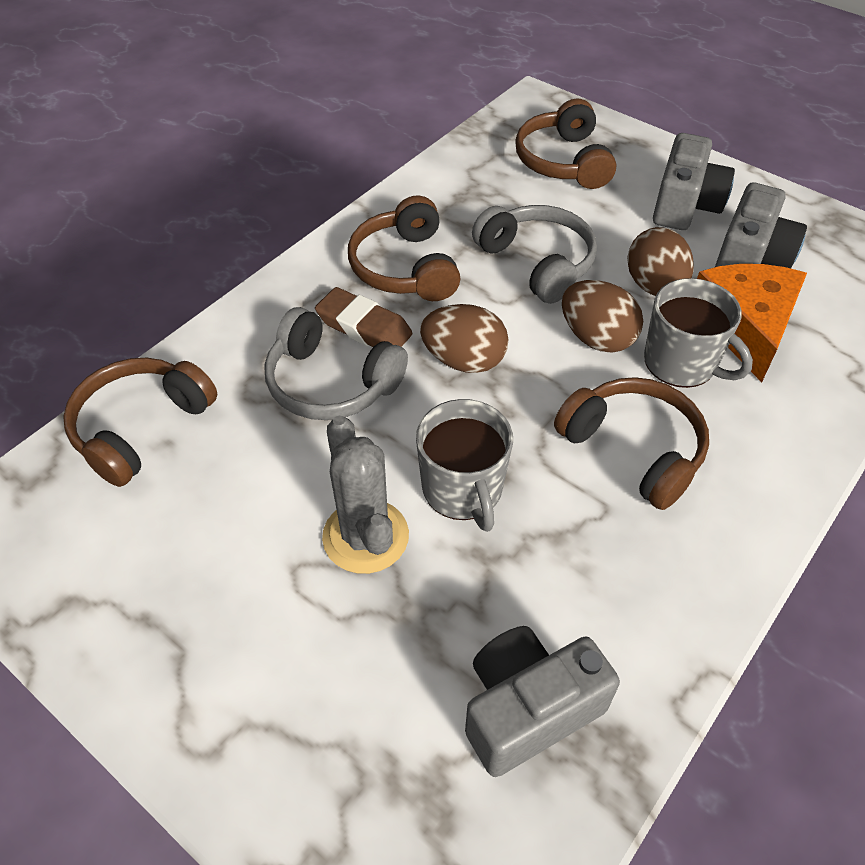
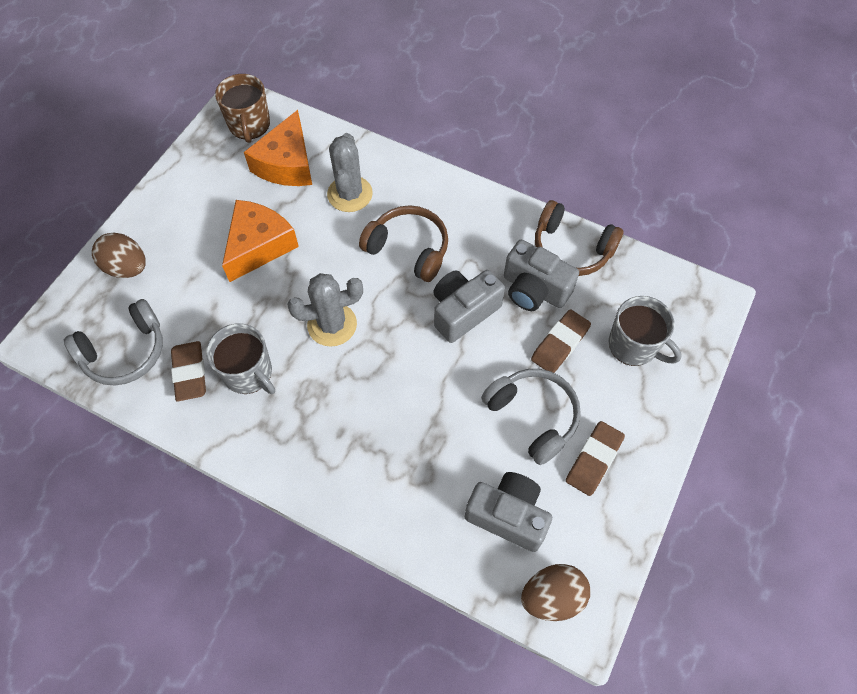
brown egg: 3 -> 2
brown eraser: 1 -> 3
brown headphones: 4 -> 2
brown mug: 0 -> 1
grey cactus: 1 -> 2
orange cheese: 1 -> 2

